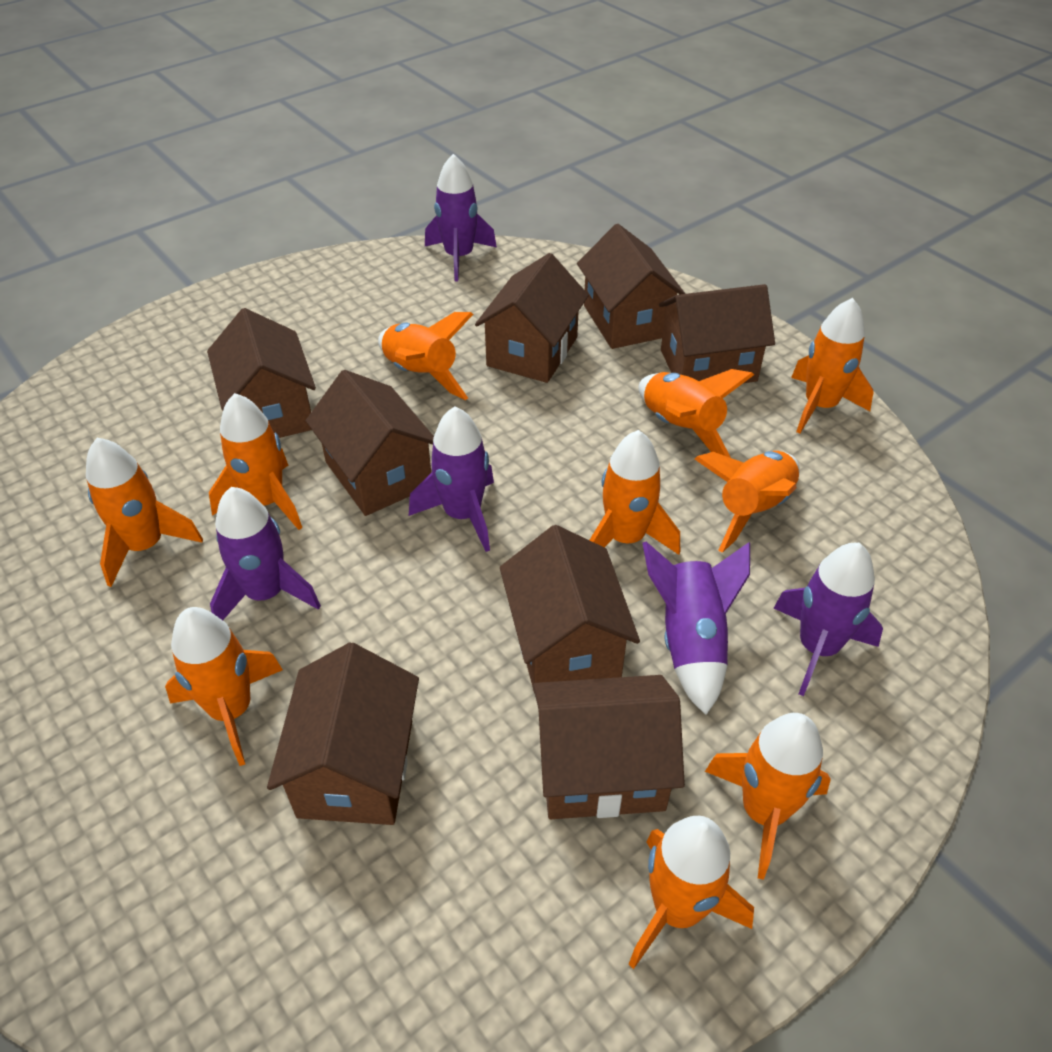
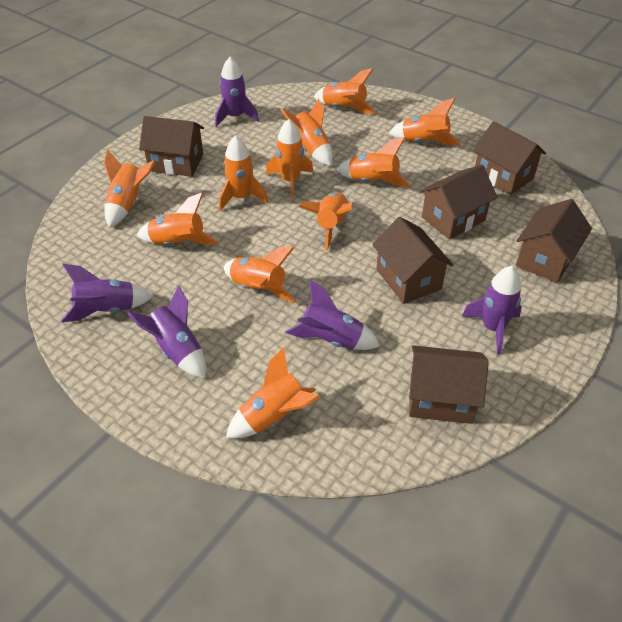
brown house: 8 -> 6
orange rocket: 10 -> 11

